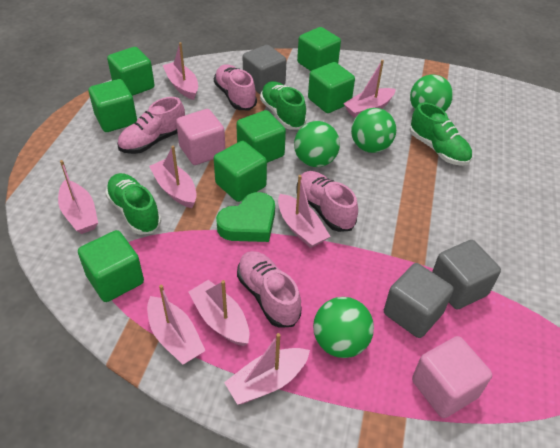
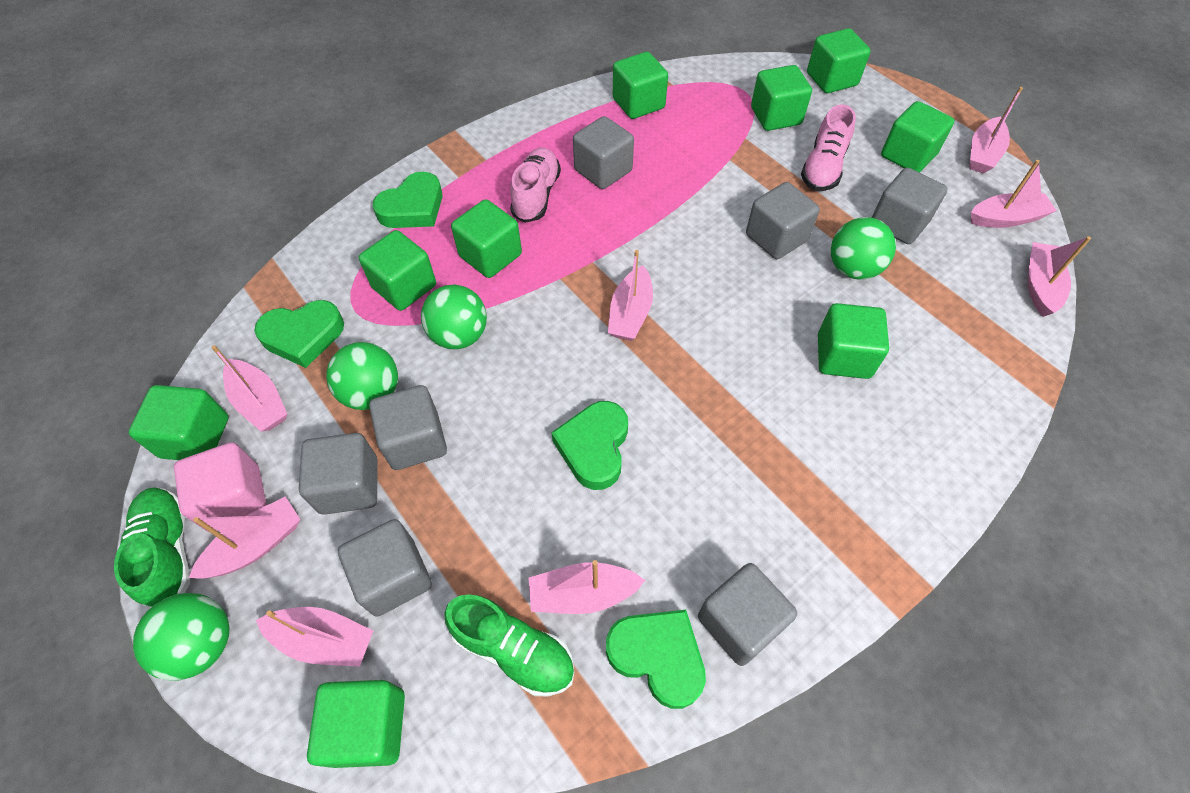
green cube: 7 -> 9
green heart: 1 -> 4
green shoe: 3 -> 2
grey cube: 3 -> 7
pink cube: 2 -> 1
pink shoe: 4 -> 2

